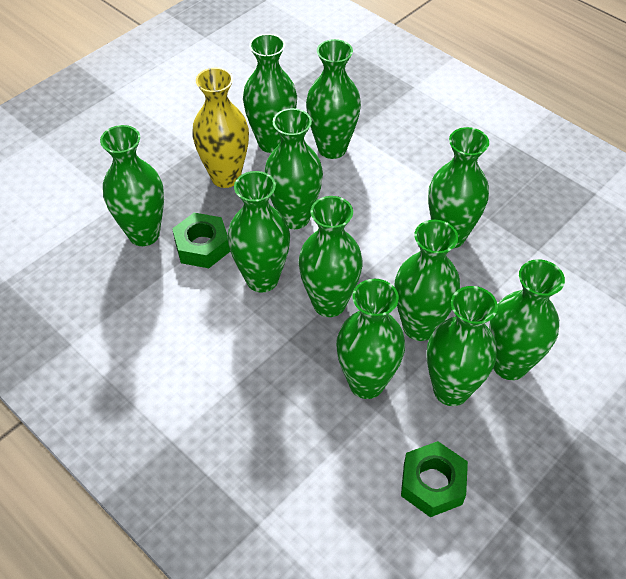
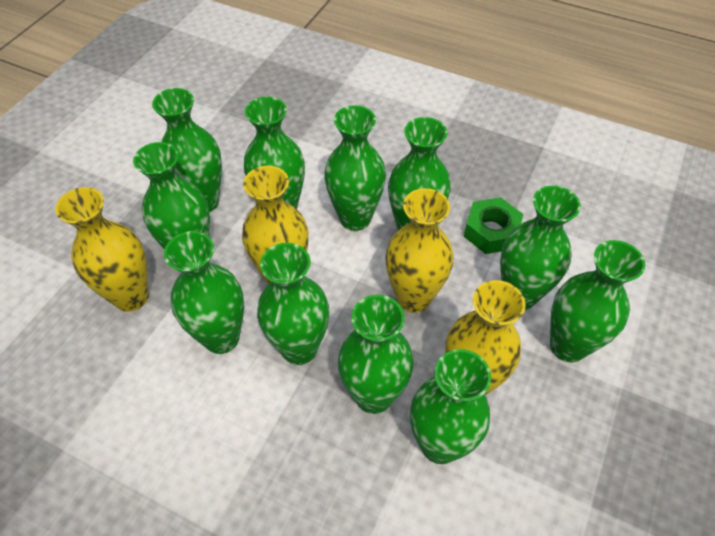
green nut: 2 -> 1
yellow vase: 1 -> 4

